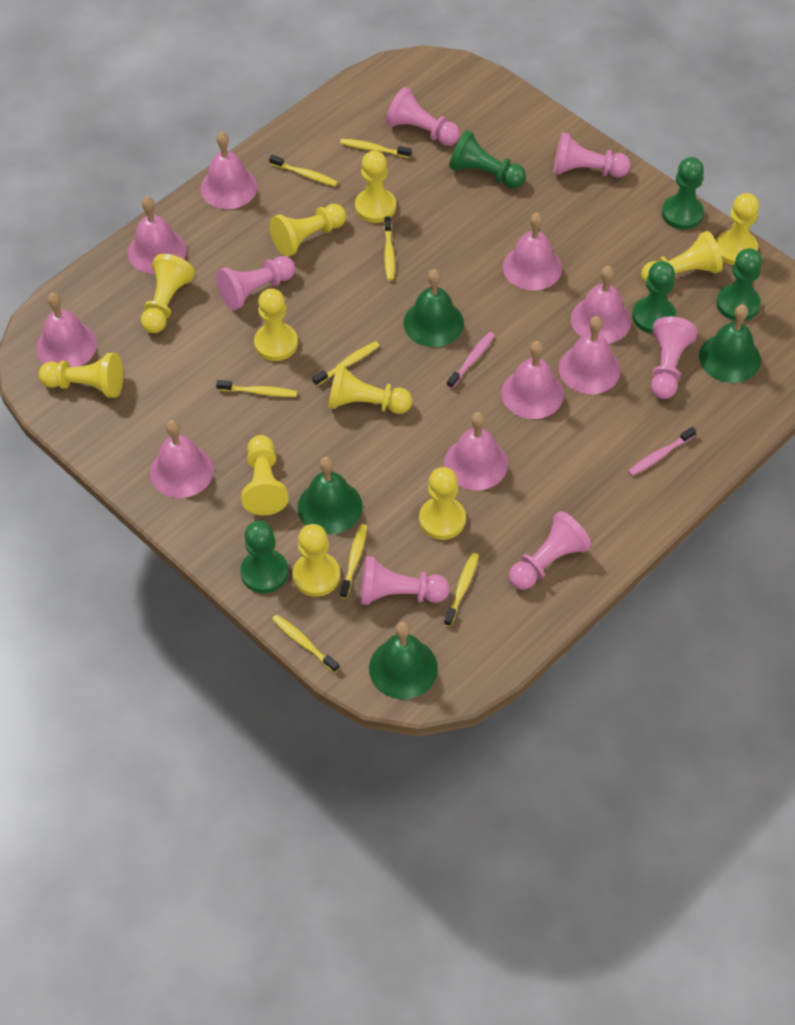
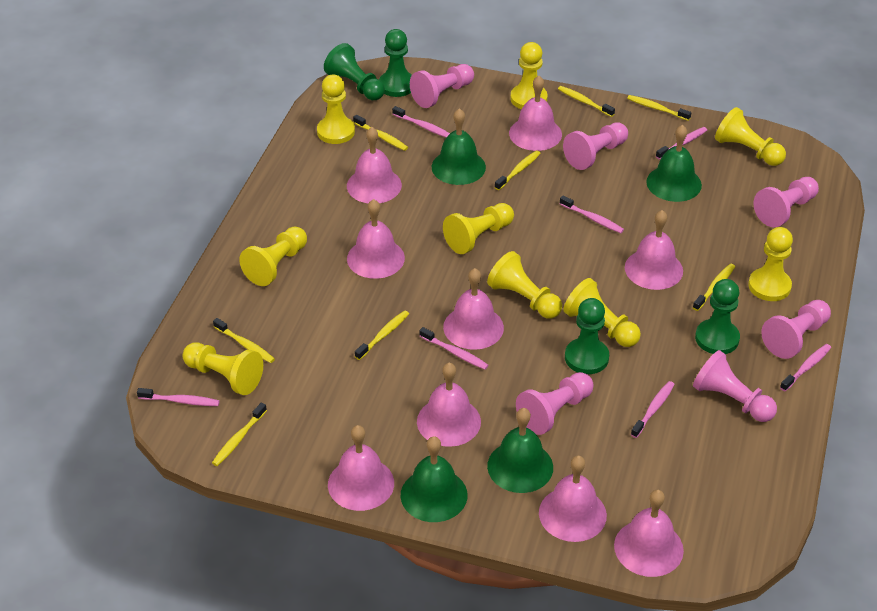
green pawn: 5 -> 4
pink toothbrush: 2 -> 7
yellow pawn: 11 -> 9

